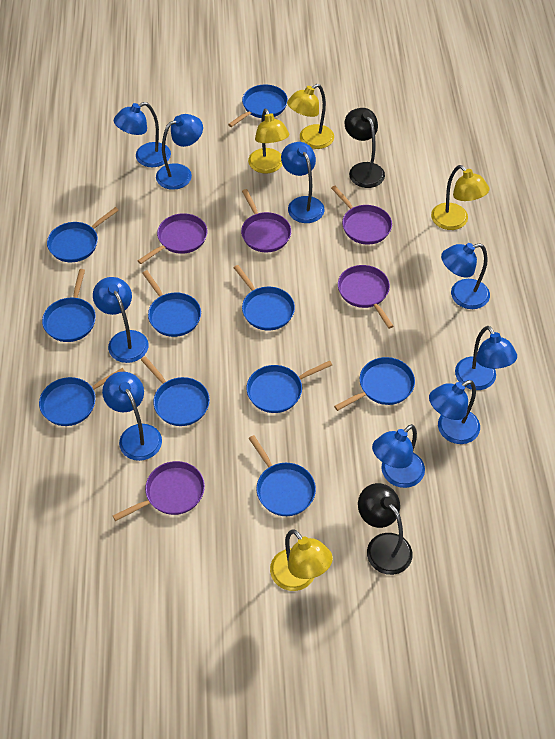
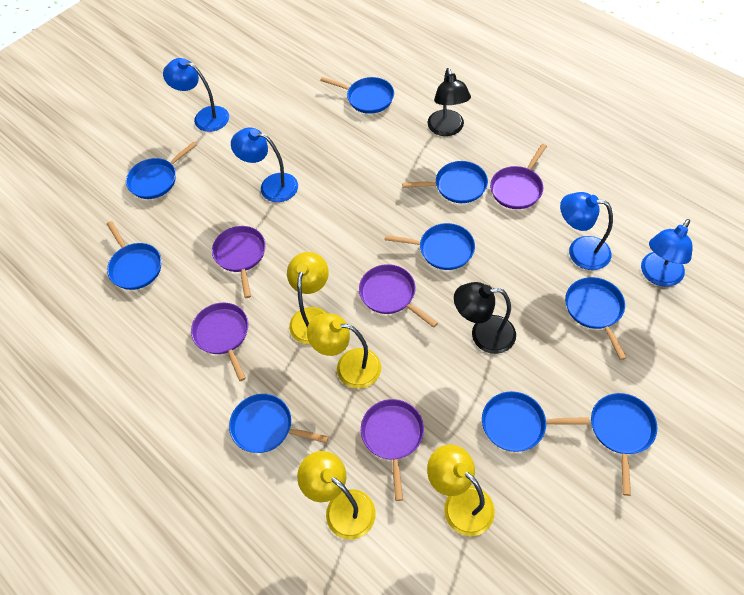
blue lamp: 9 -> 4
blue pan: 10 -> 9

